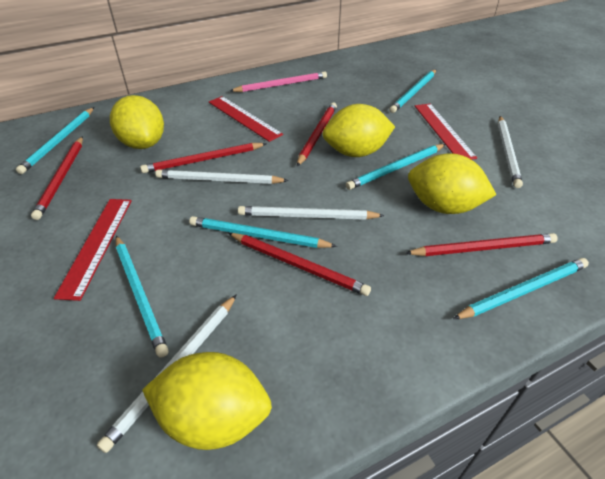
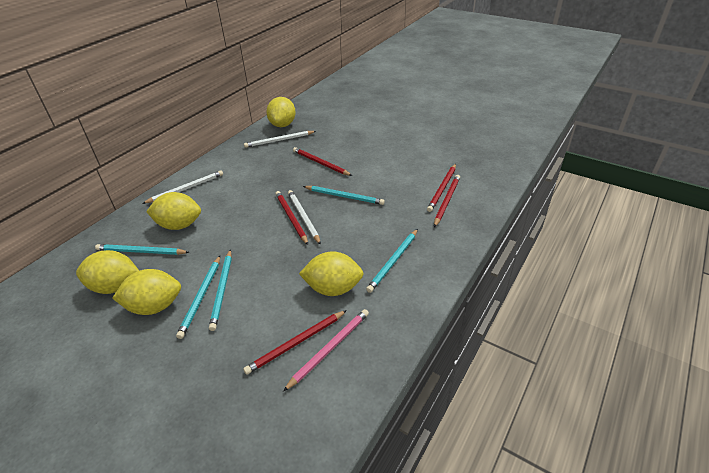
red ruler: 3 -> 0
turquoise pencil: 6 -> 5
white pencil: 4 -> 3
yellow lemon: 4 -> 5

